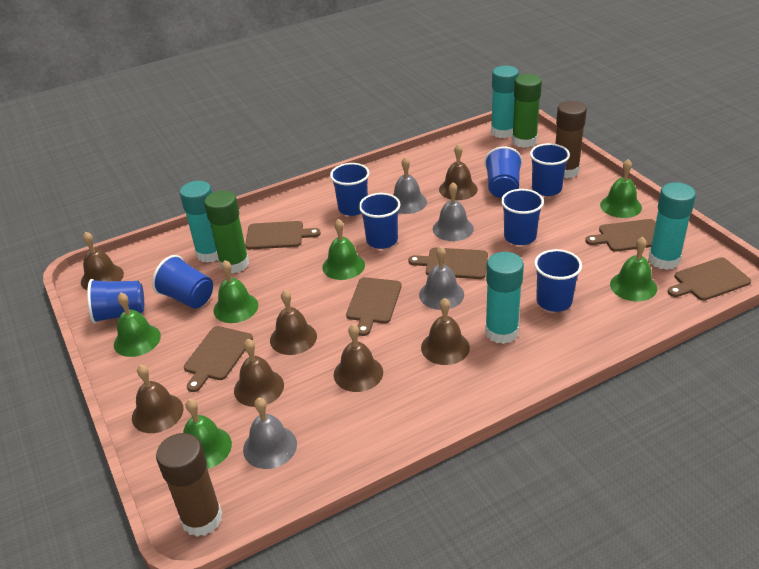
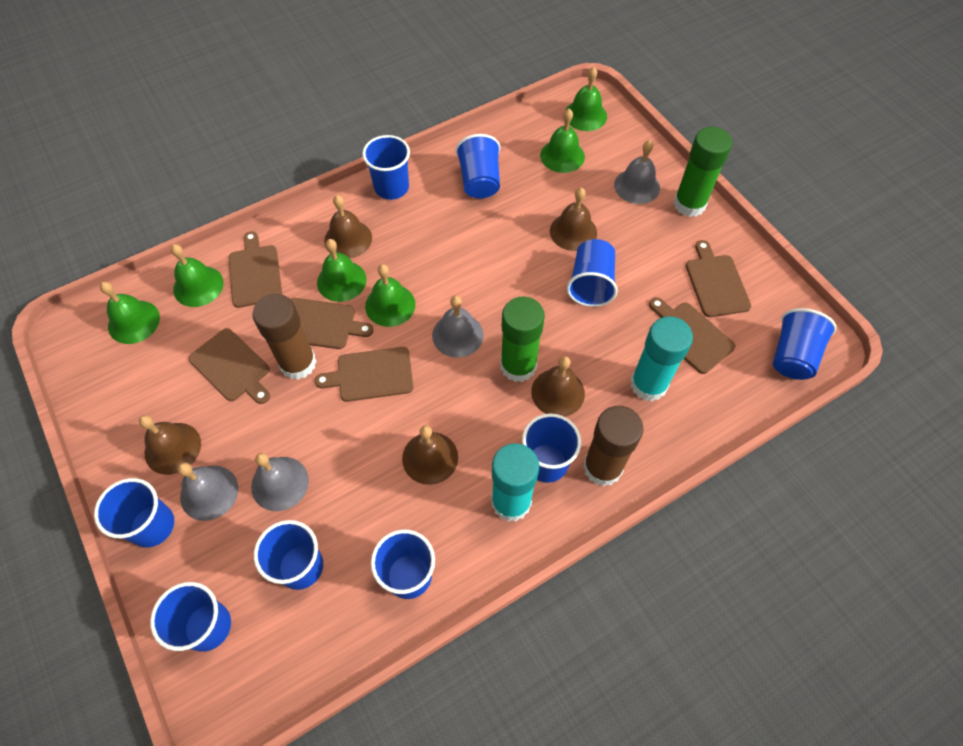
blue cup: 8 -> 9
brown bell: 7 -> 5
turquoise glue stick: 4 -> 2

